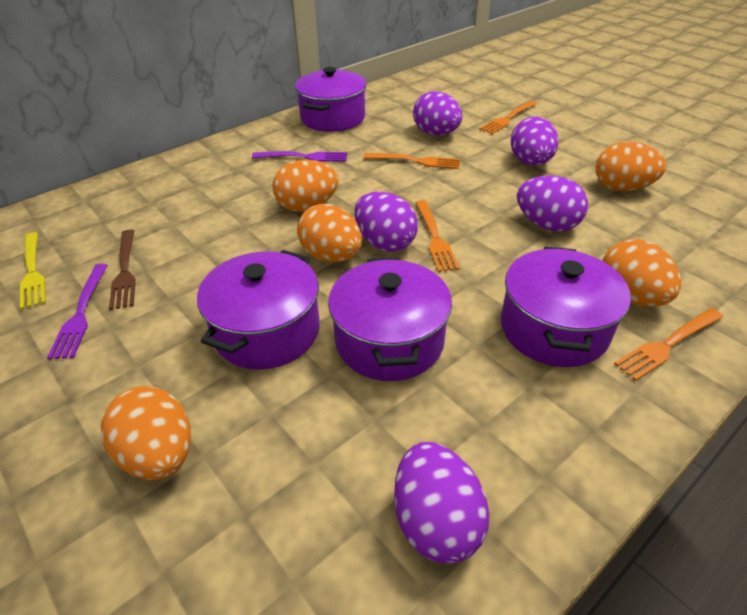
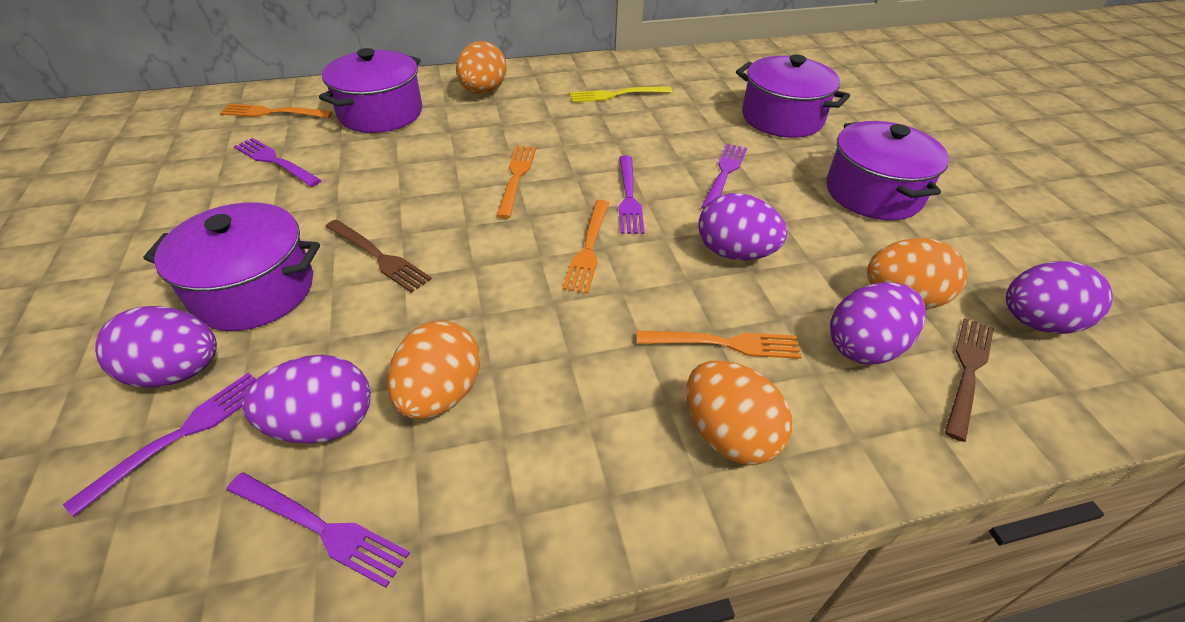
brown fork: 1 -> 2
orange egg: 5 -> 4
purple fork: 2 -> 5

